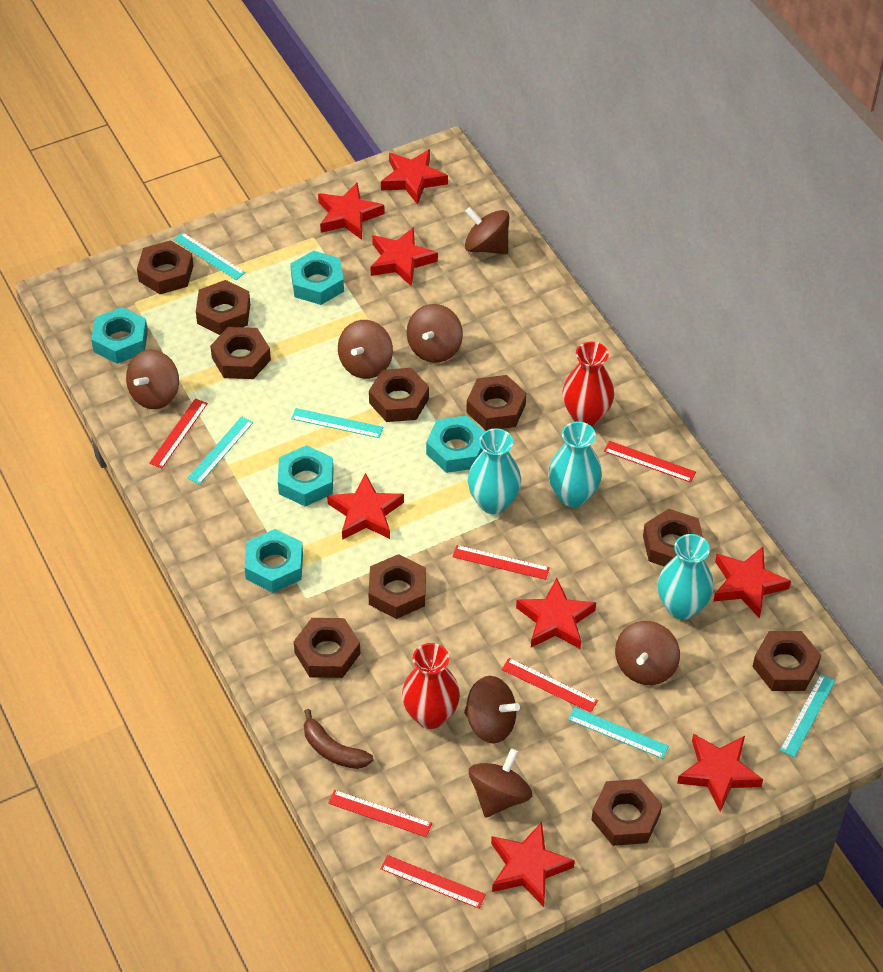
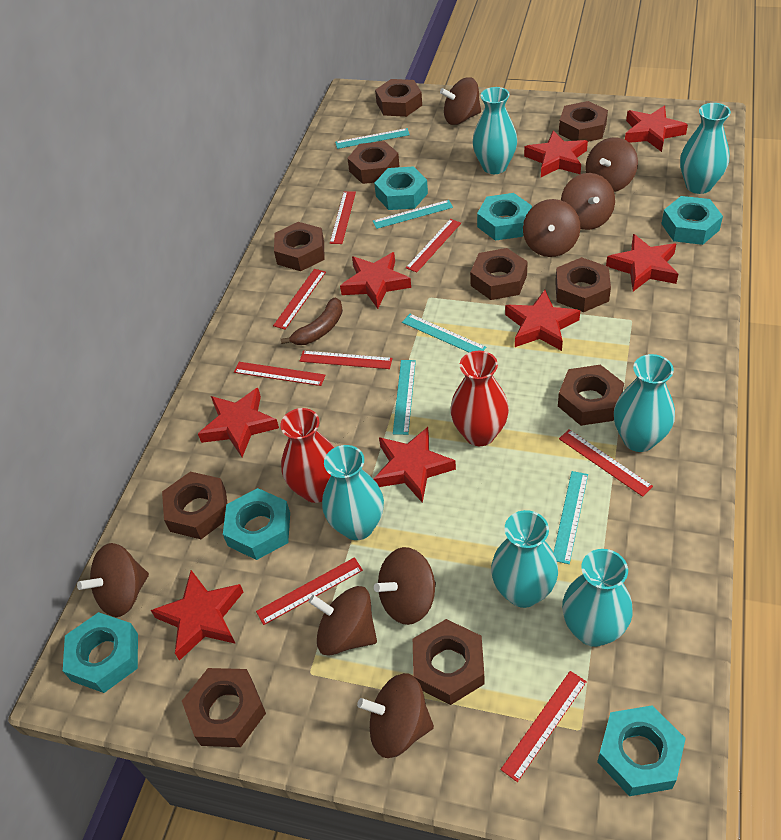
brown spinning top: 7 -> 8
red ruler: 6 -> 8
turquoise nut: 5 -> 6
turquoise vase: 3 -> 6

